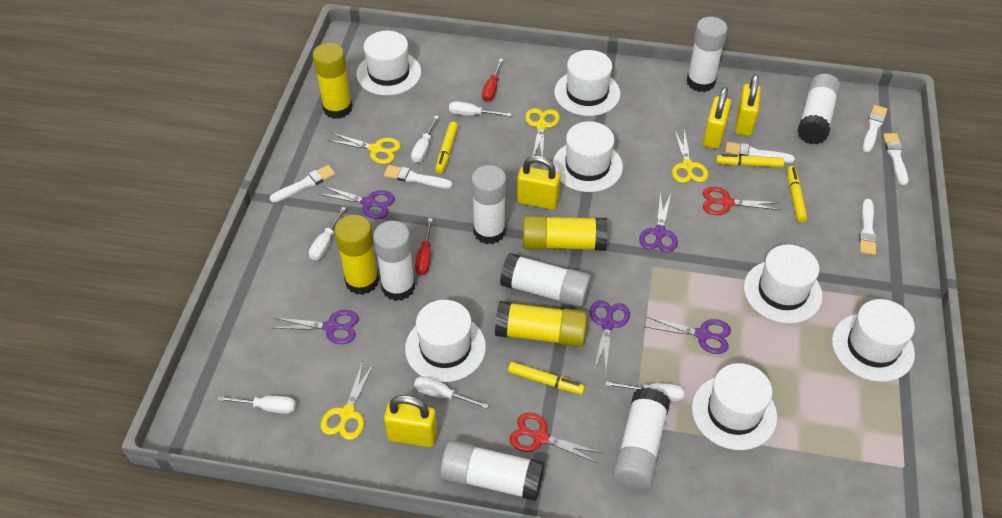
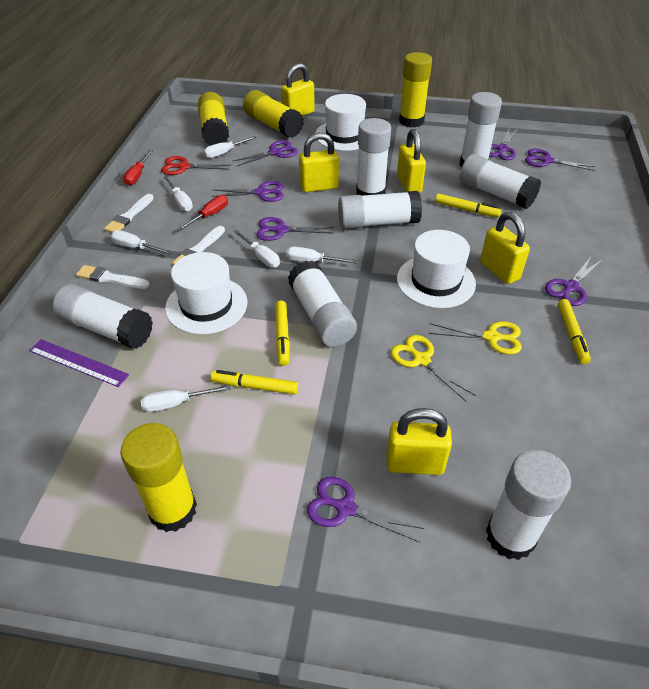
purple ruler: 0 -> 1
purple scissors: 5 -> 7
red scissors: 2 -> 1
white brush: 6 -> 3
white hat: 7 -> 3
yellow padlock: 4 -> 5
yellow scissors: 4 -> 2

